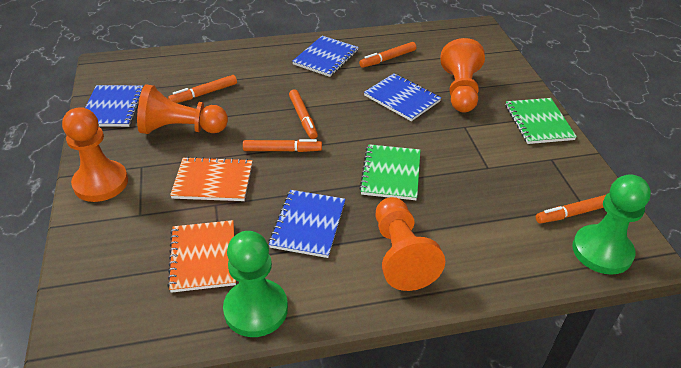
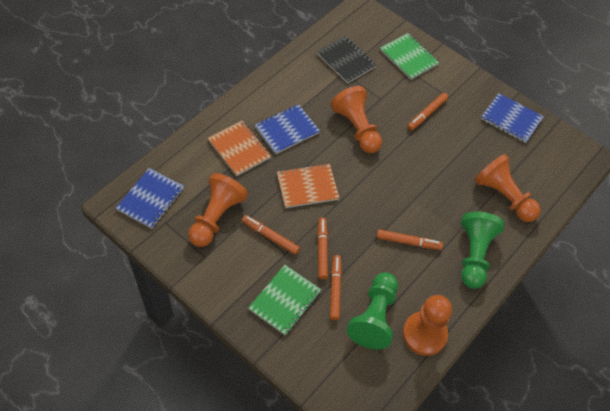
black notebook: 0 -> 1
blue notebook: 4 -> 3

